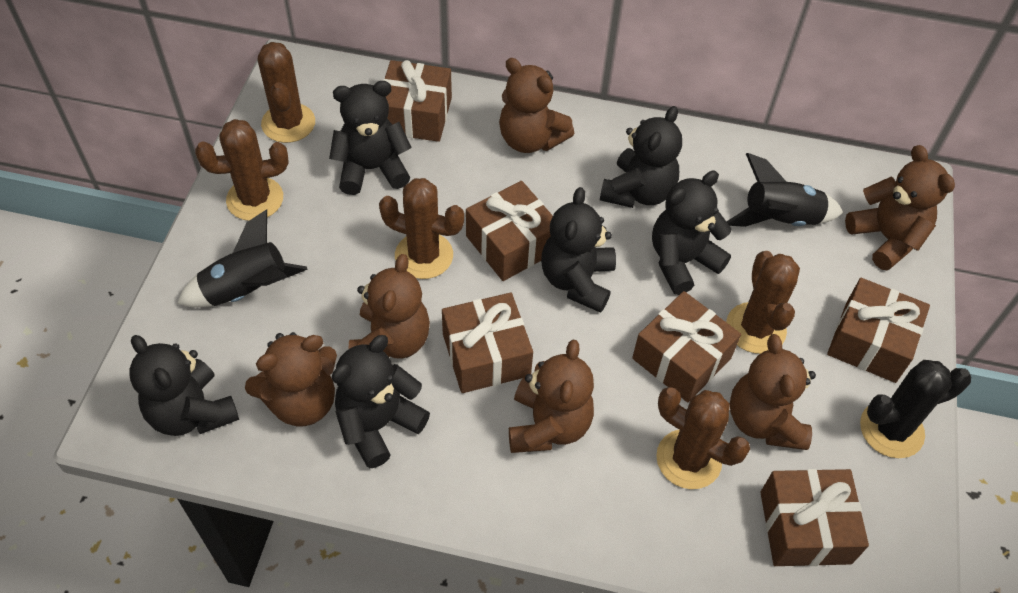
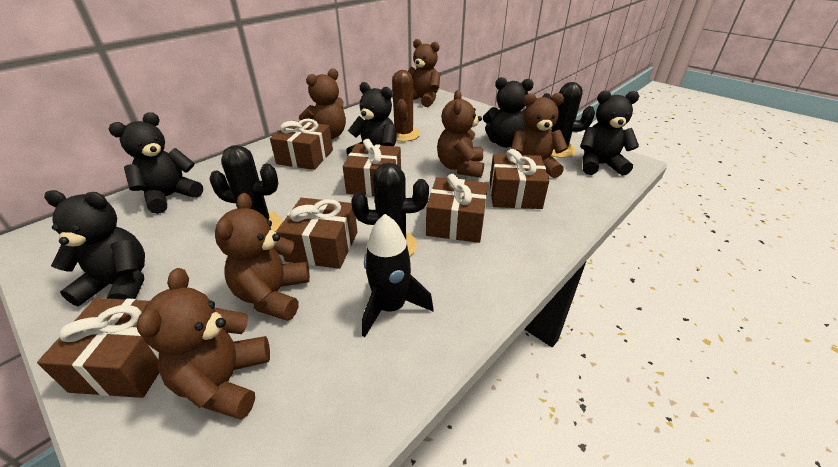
black cactus: 1 -> 3
black rocket: 2 -> 1
black teddy bear: 6 -> 5
brown cactus: 5 -> 1

